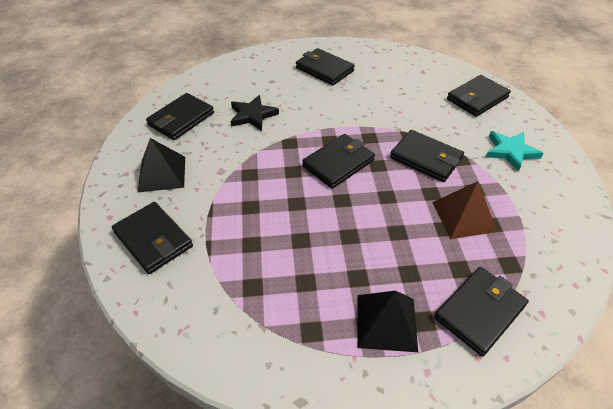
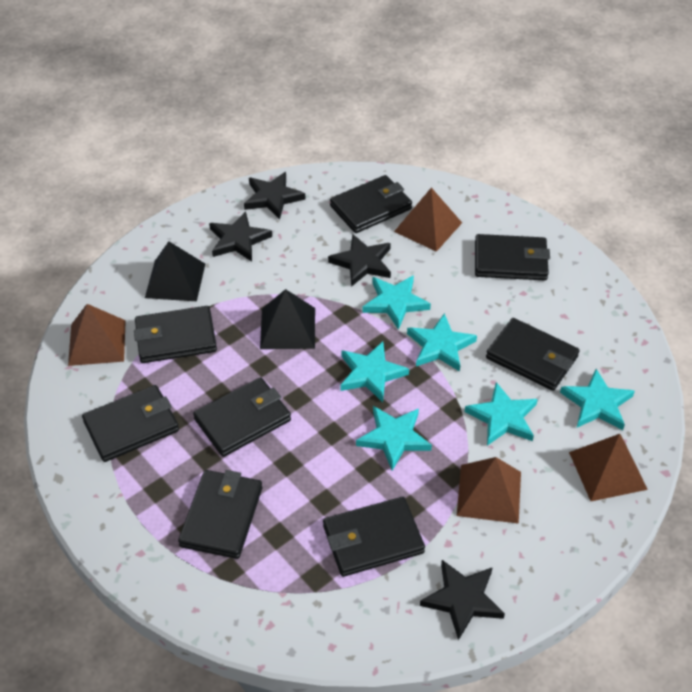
black star: 1 -> 4
black wallet: 7 -> 8
brown pyramid: 1 -> 4
turquoise star: 1 -> 6

